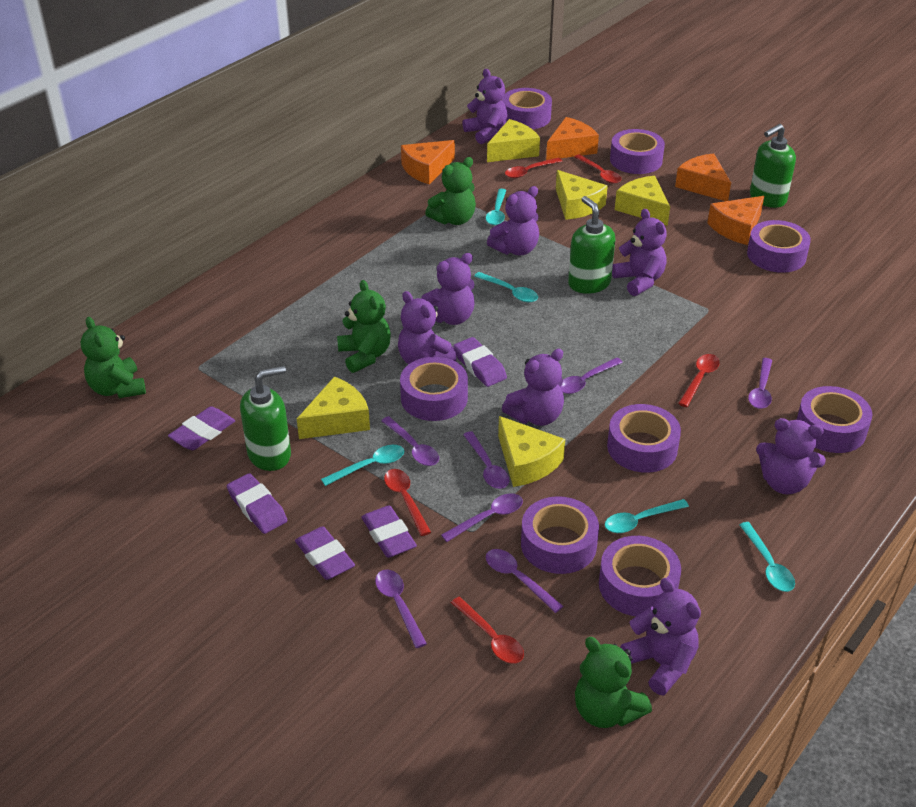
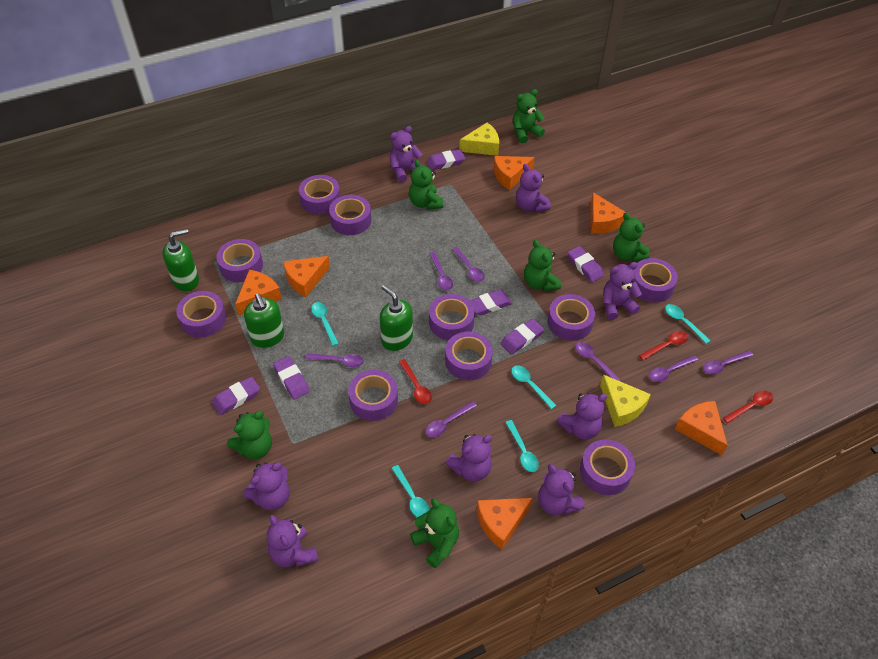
green teddy bear: 4 -> 6
orange cheese: 4 -> 6
purple eraser: 5 -> 6
purple tape: 8 -> 10
red spoon: 5 -> 3
yellow cheese: 5 -> 2

